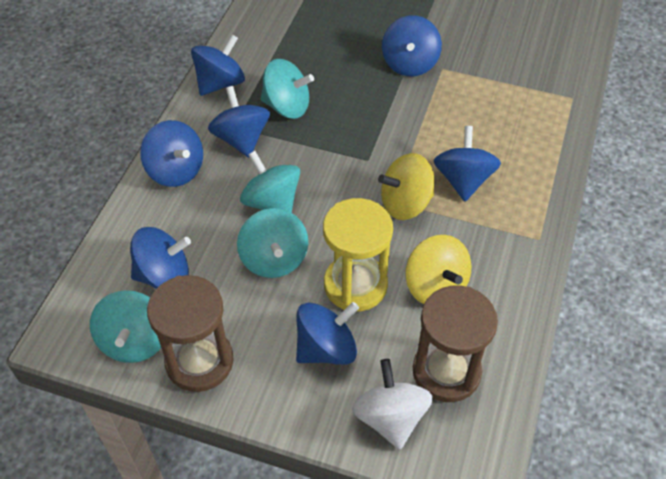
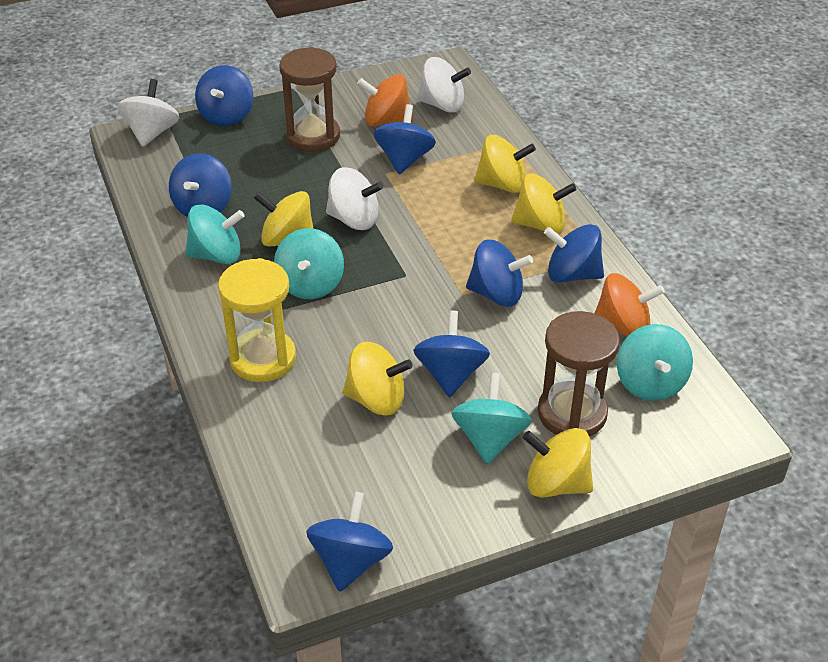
orange spinning top: 0 -> 2
white spinning top: 1 -> 3
yellow spinning top: 2 -> 5

